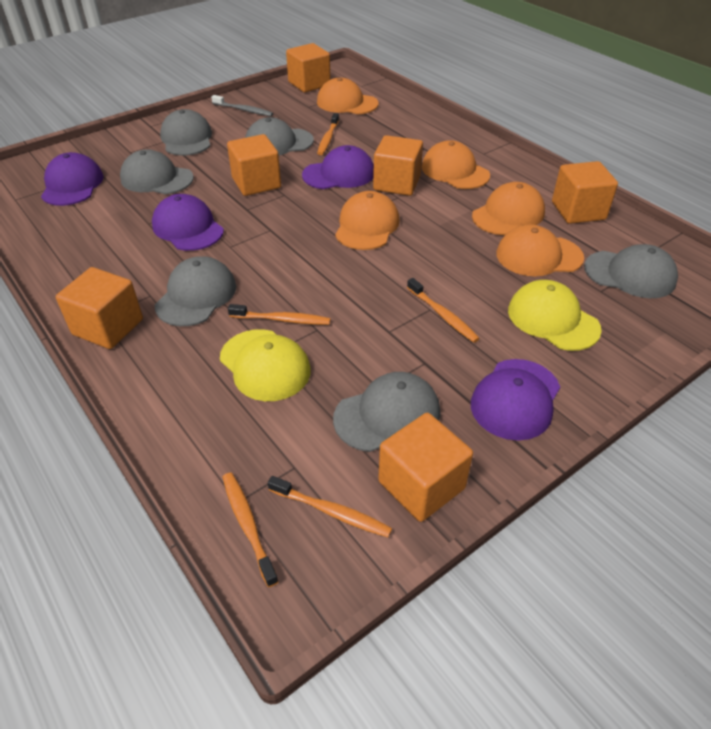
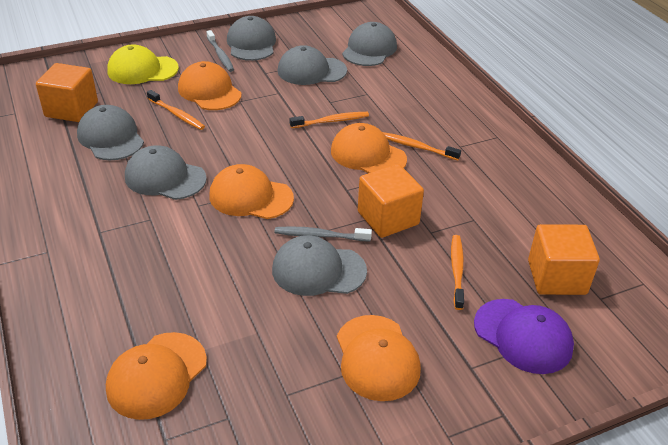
grey toothbrush: 1 -> 2
orange cube: 6 -> 3
orange toothbrush: 5 -> 4
purple cap: 4 -> 1
yellow cap: 2 -> 1

